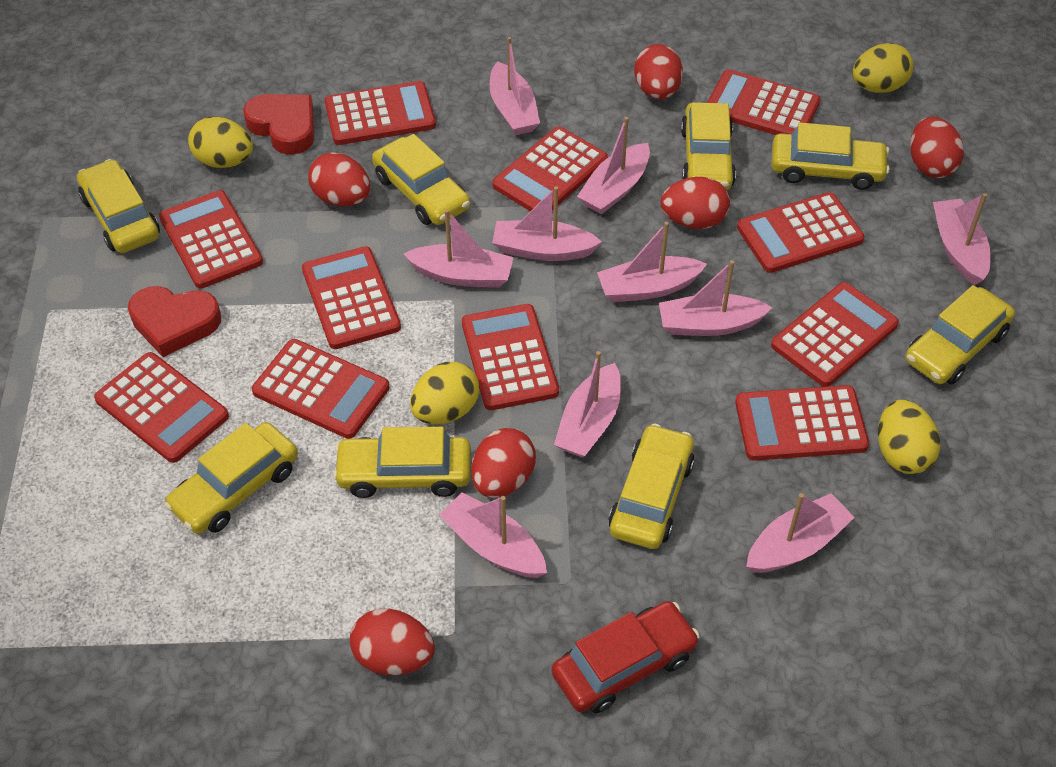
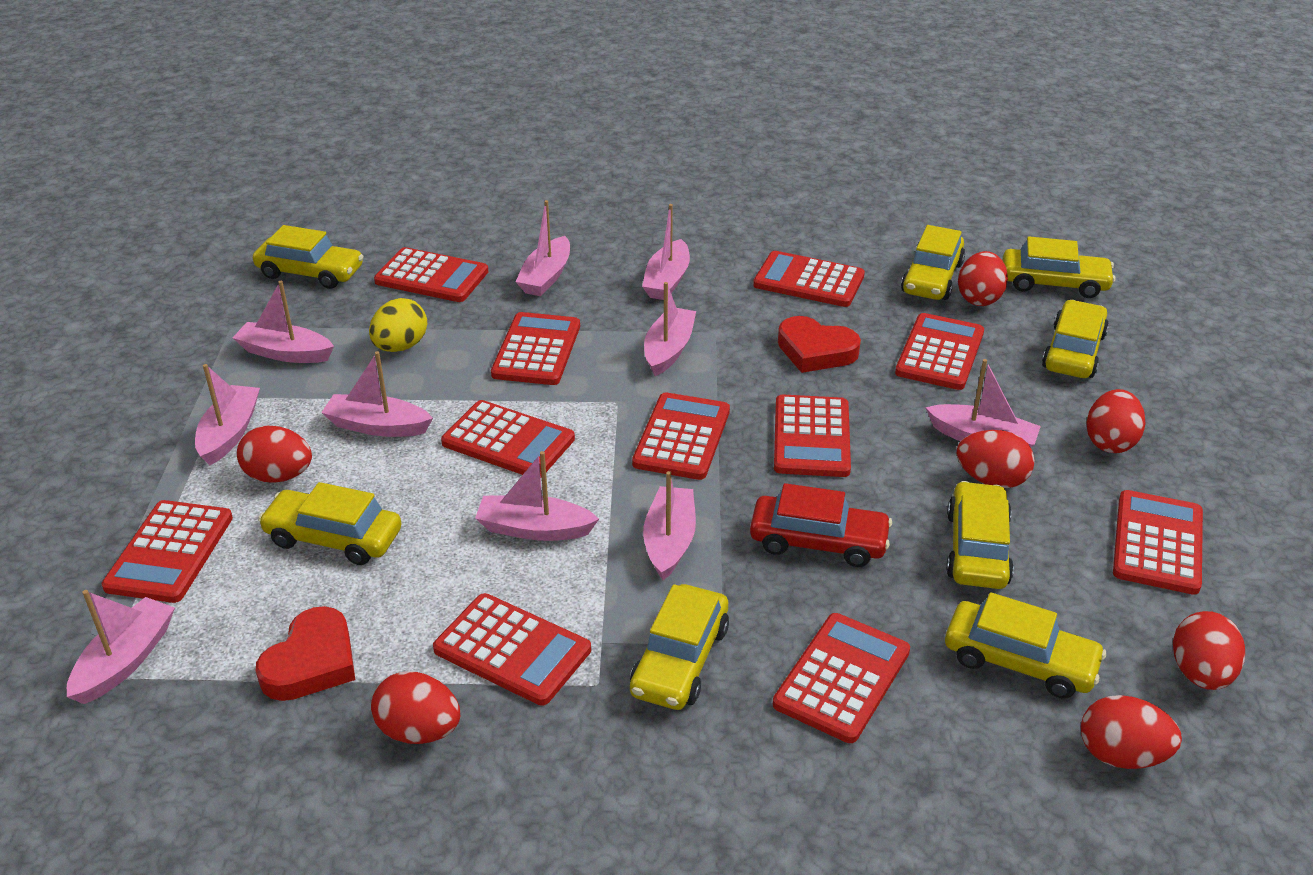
red egg: 6 -> 7
yellow egg: 4 -> 1

